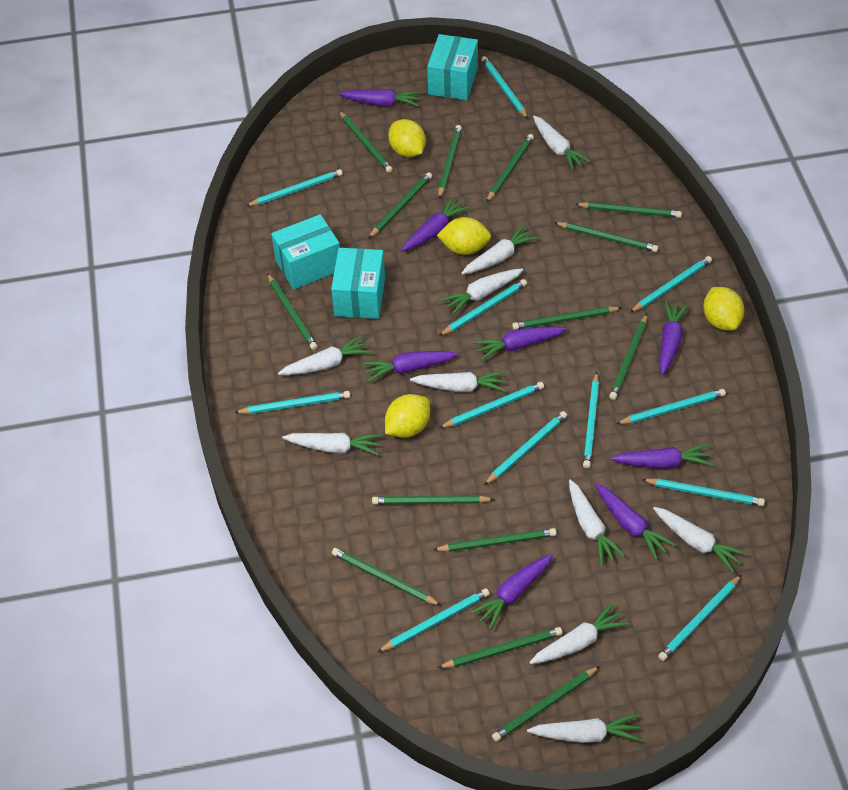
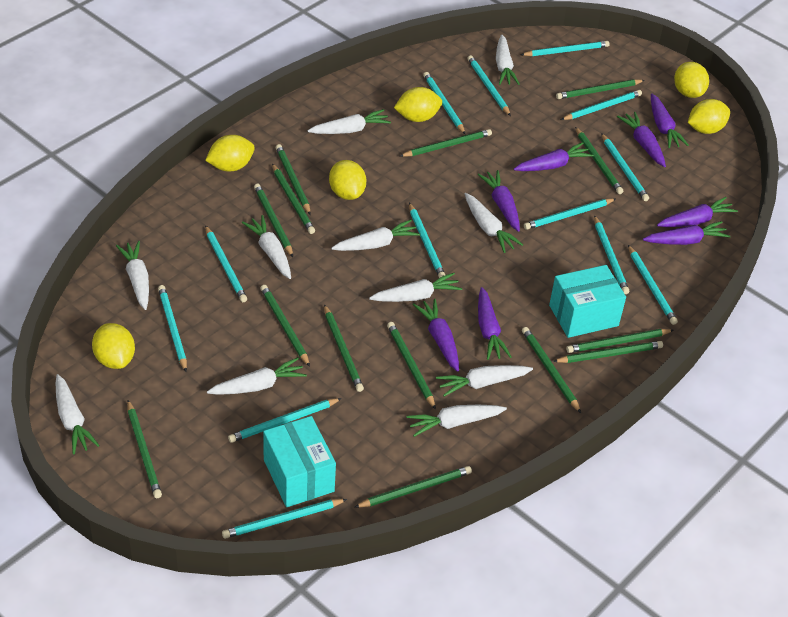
turquoise box: 3 -> 2
turquoise pencil: 12 -> 13
white carrot: 10 -> 11
yellow lemon: 4 -> 6

